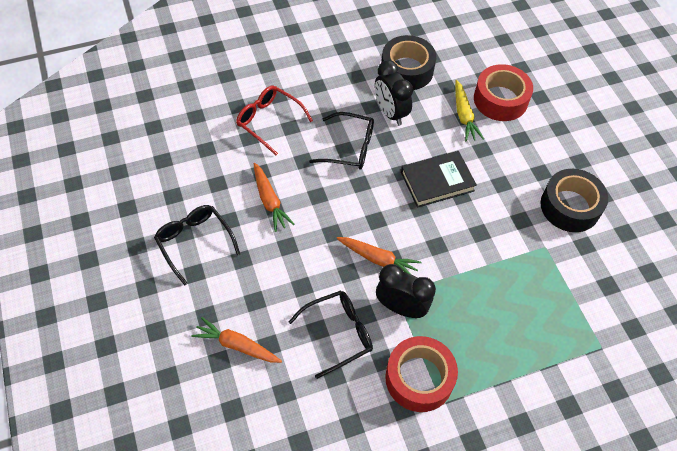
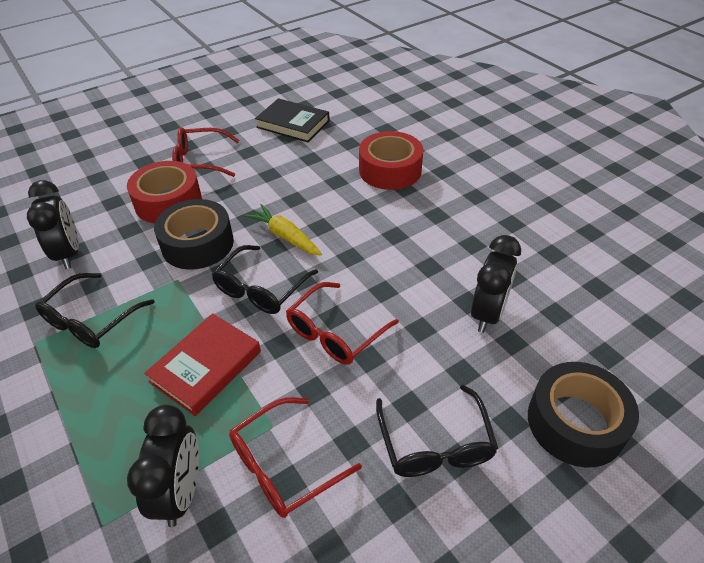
black clock: 2 -> 3
orange carrot: 3 -> 0
red book: 0 -> 1
red glasses: 1 -> 3

